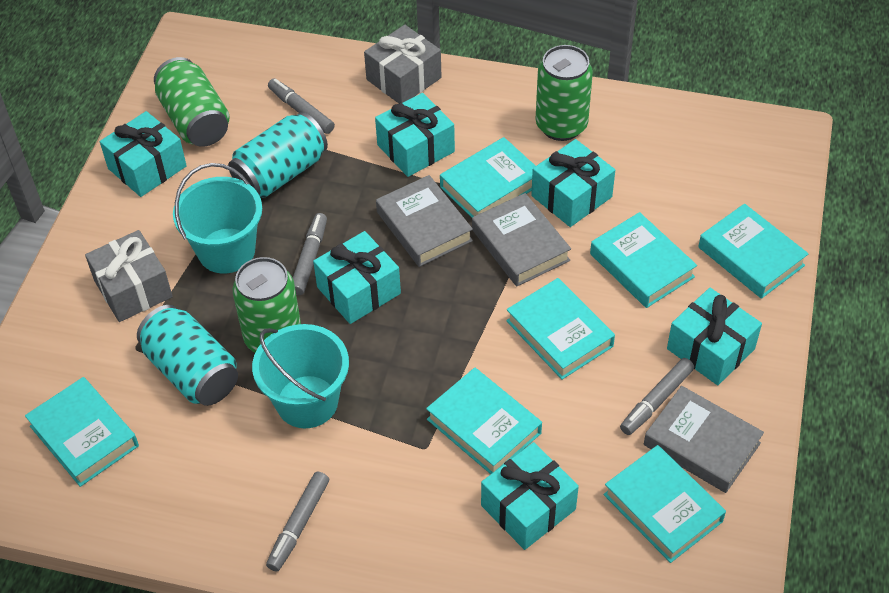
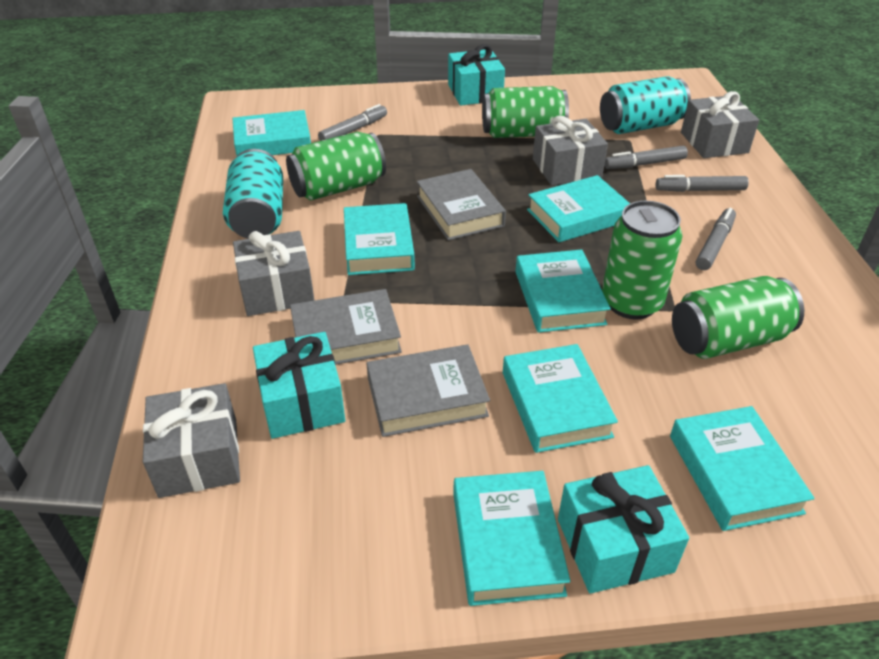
green can: 3 -> 4
grey gift: 2 -> 4
turquoise bucket: 2 -> 0
turquoise gift: 6 -> 3

